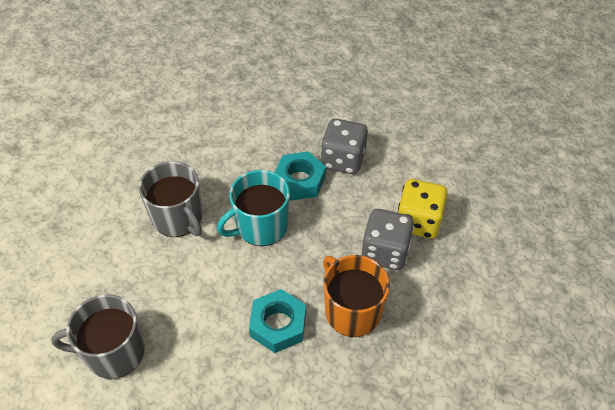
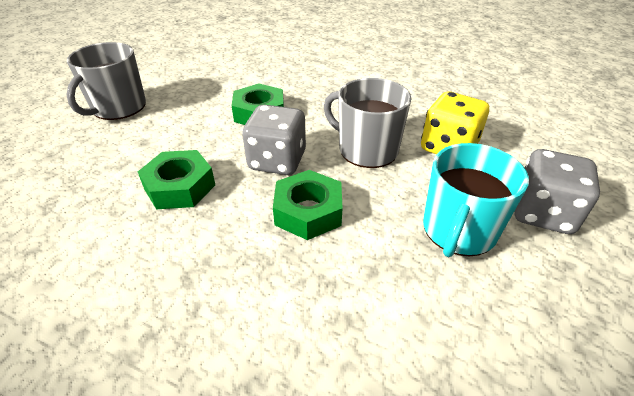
green nut: 0 -> 3
orange mug: 1 -> 0
turquoise nut: 2 -> 0

